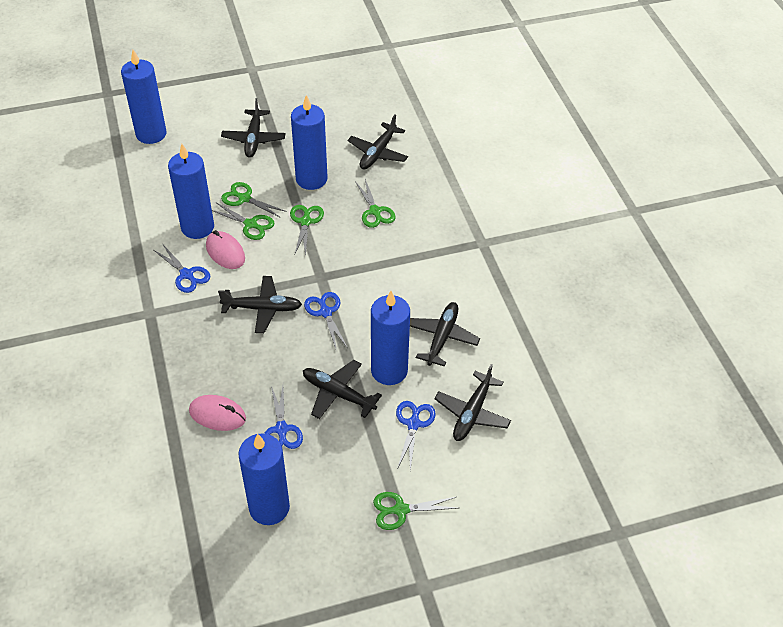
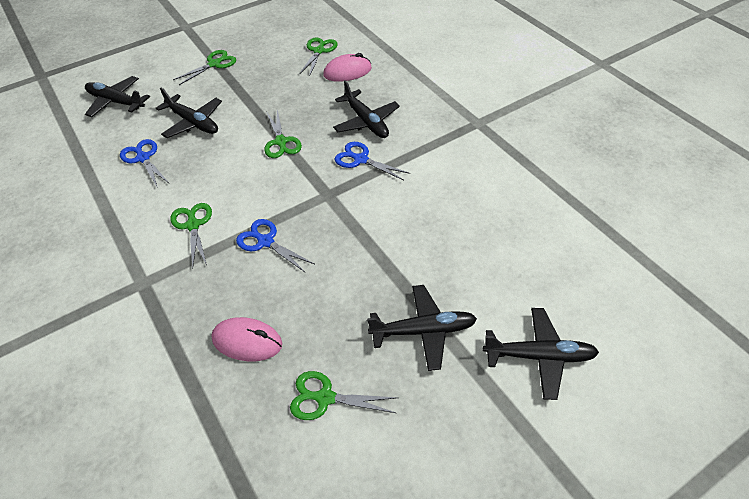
black plane: 6 -> 5
blue candle: 5 -> 0
blue scissors: 4 -> 3

